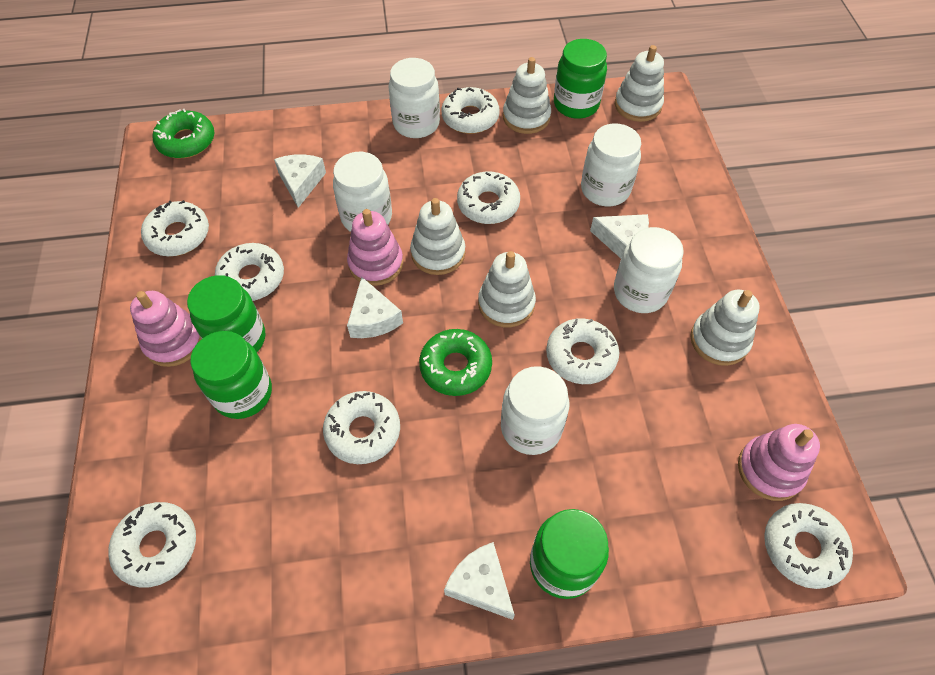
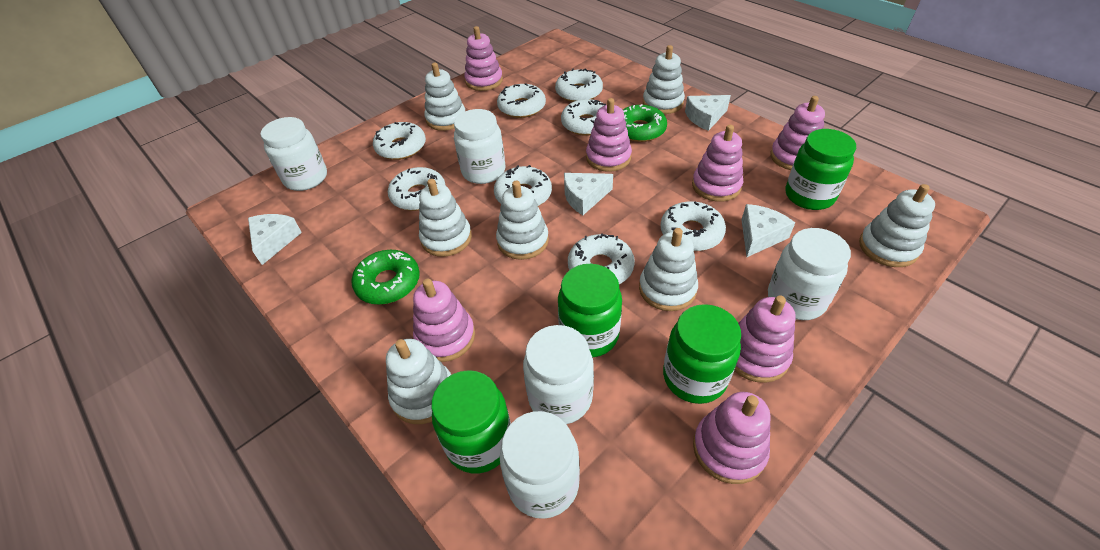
pink stacking toy: 3 -> 7
white stacking toy: 5 -> 7

